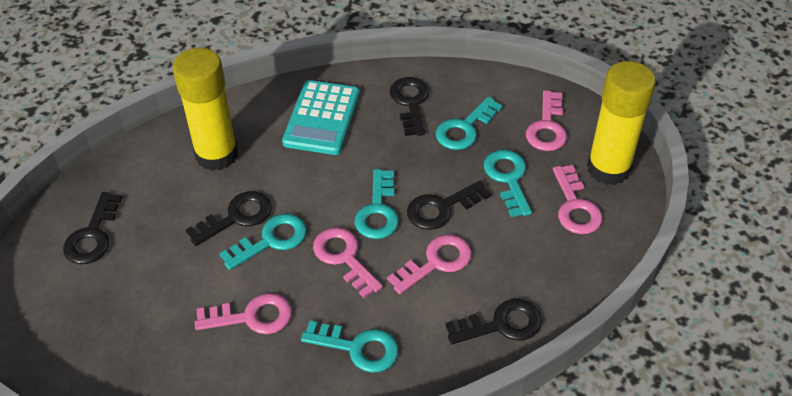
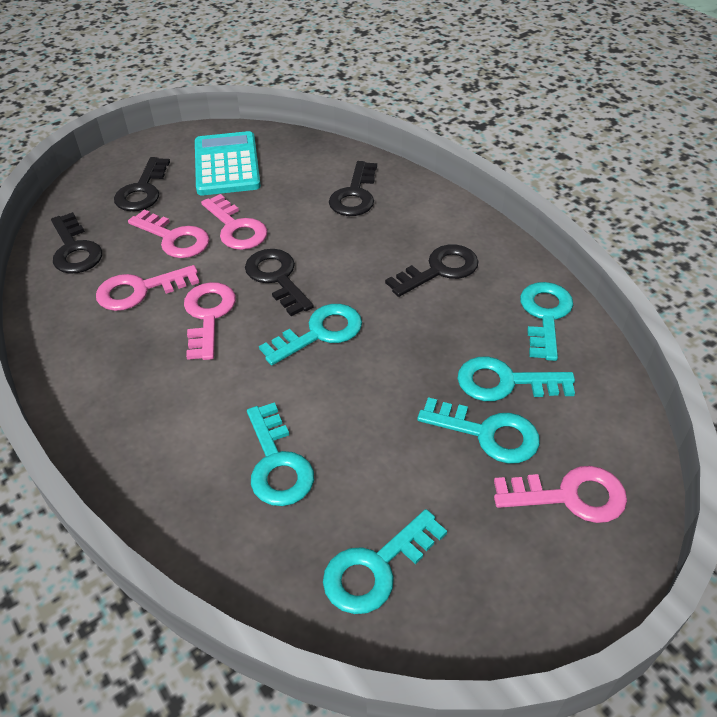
turquoise key: 5 -> 6
yellow glue stick: 2 -> 0

